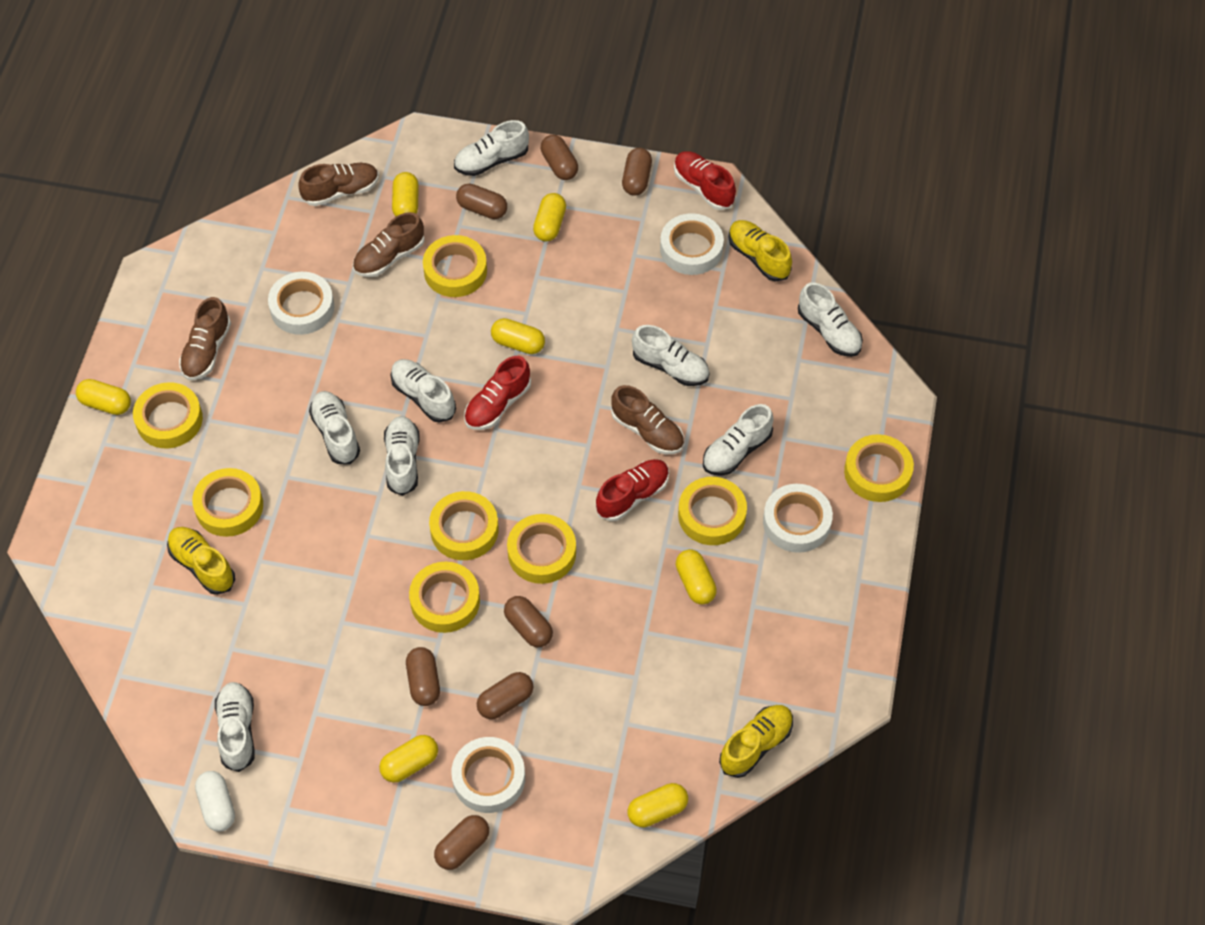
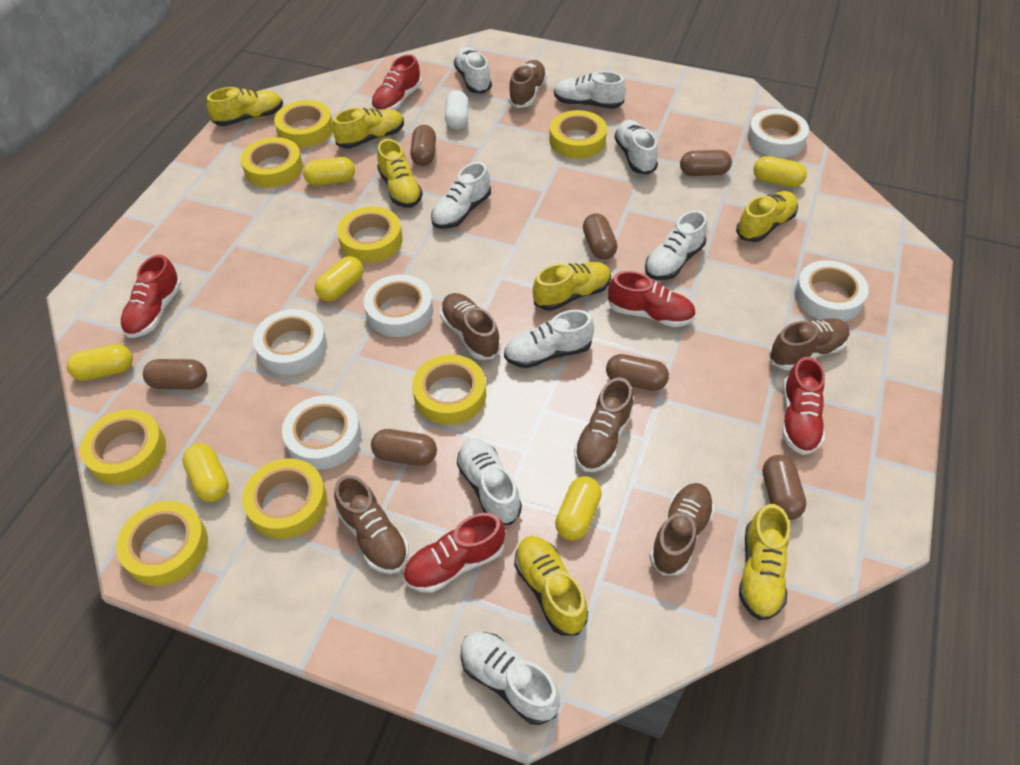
brown shoe: 4 -> 6
red shoe: 3 -> 5
white tape: 4 -> 5
yellow capsule: 7 -> 6
yellow shoe: 3 -> 7

